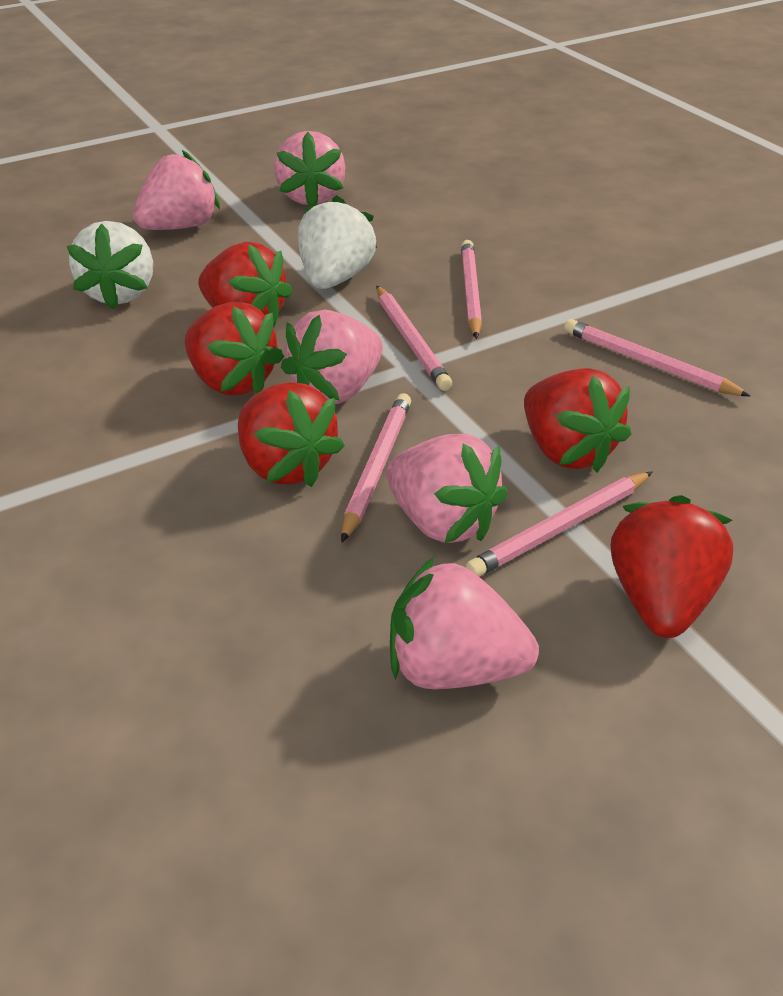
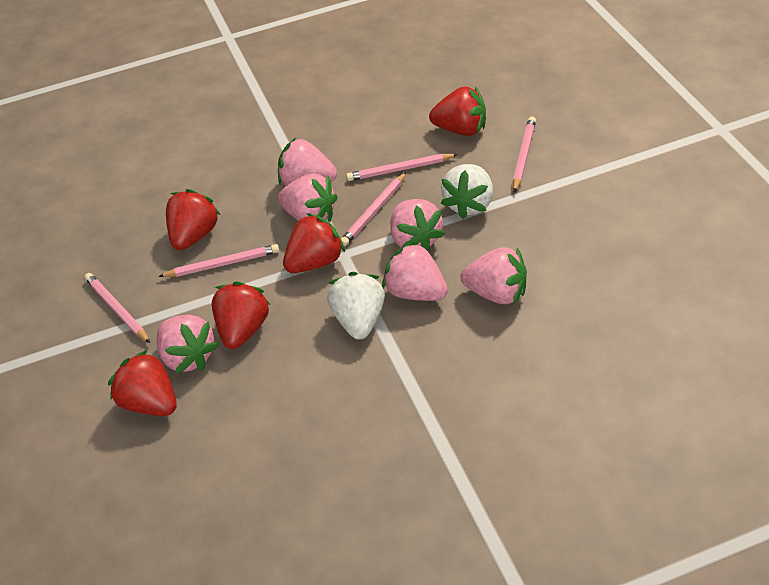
pink strawberry: 5 -> 6

